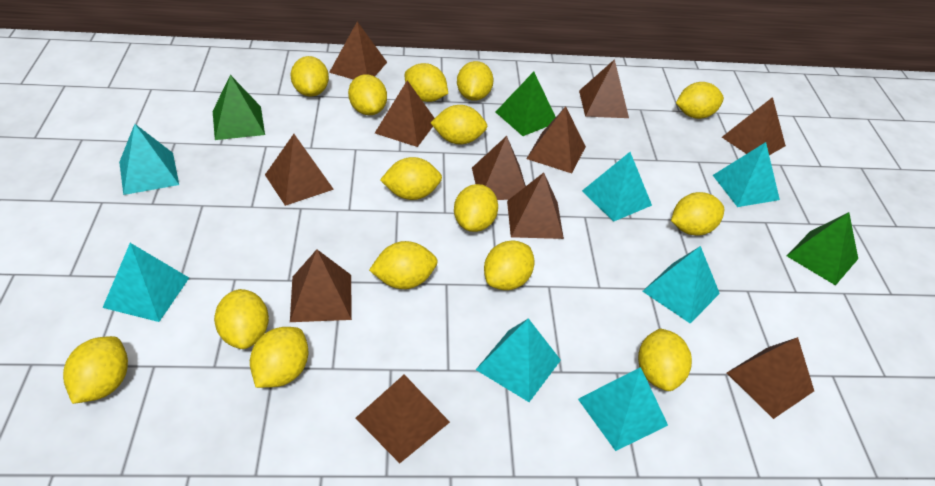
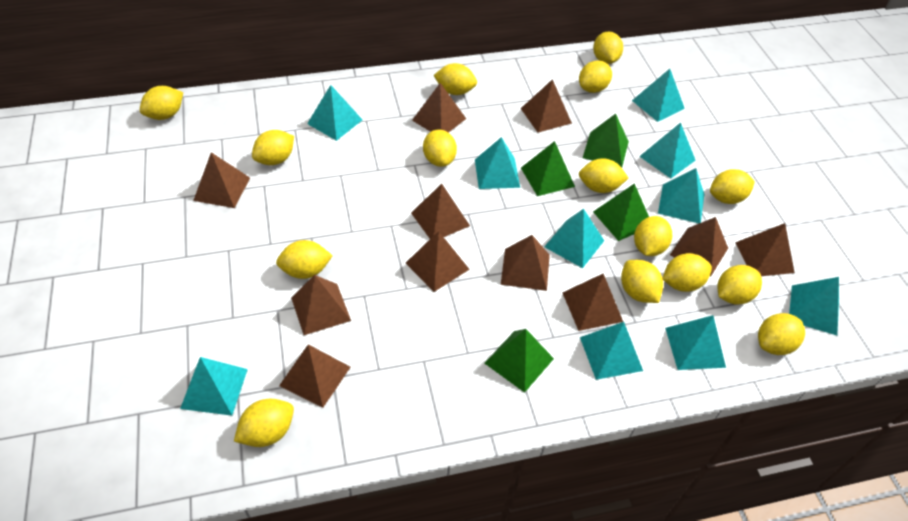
green pyramid: 3 -> 4
turquoise pyramid: 7 -> 10

